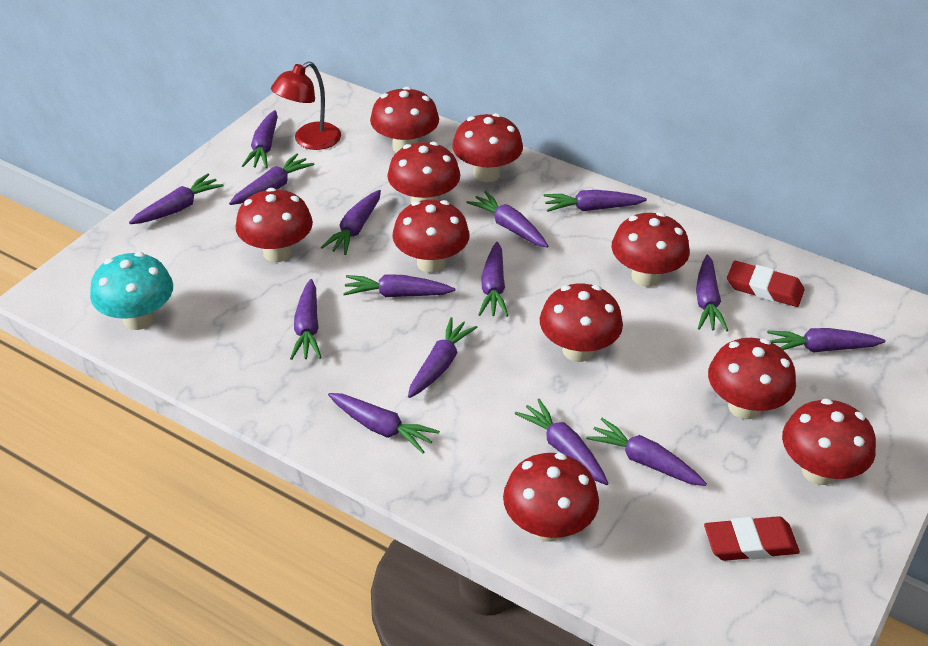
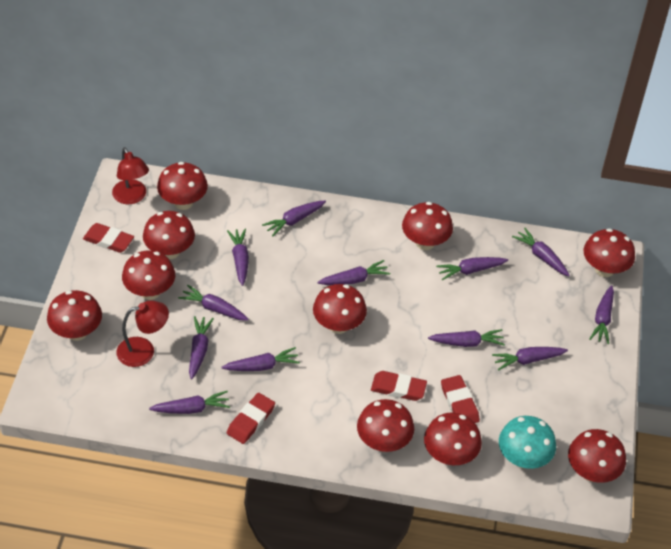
purple carrot: 15 -> 12
red eraser: 2 -> 4
red lamp: 1 -> 2

